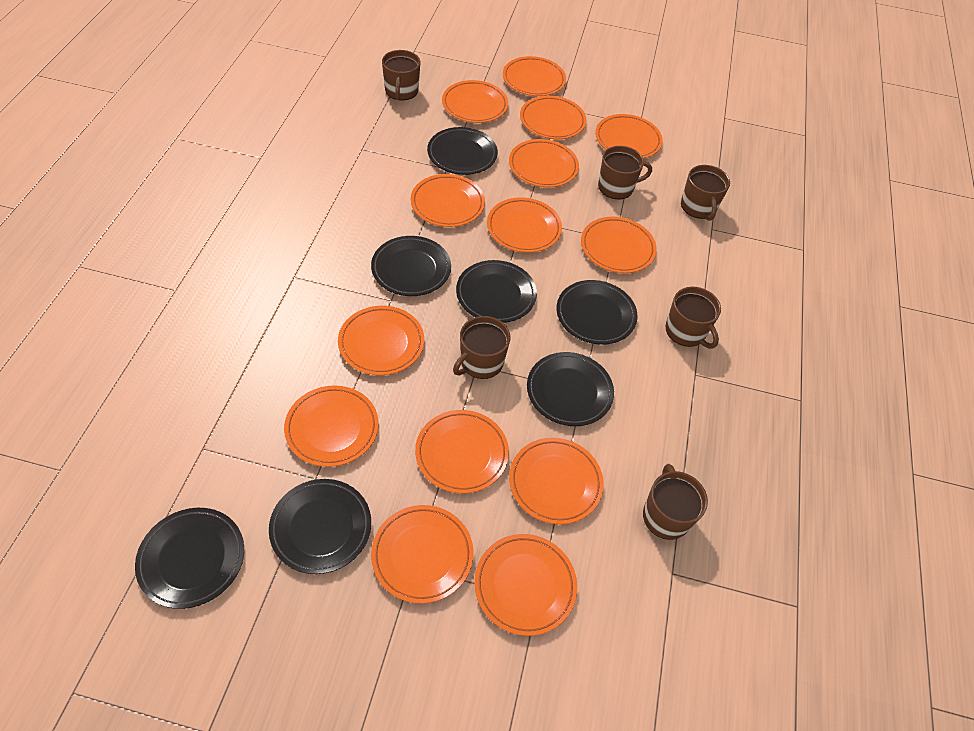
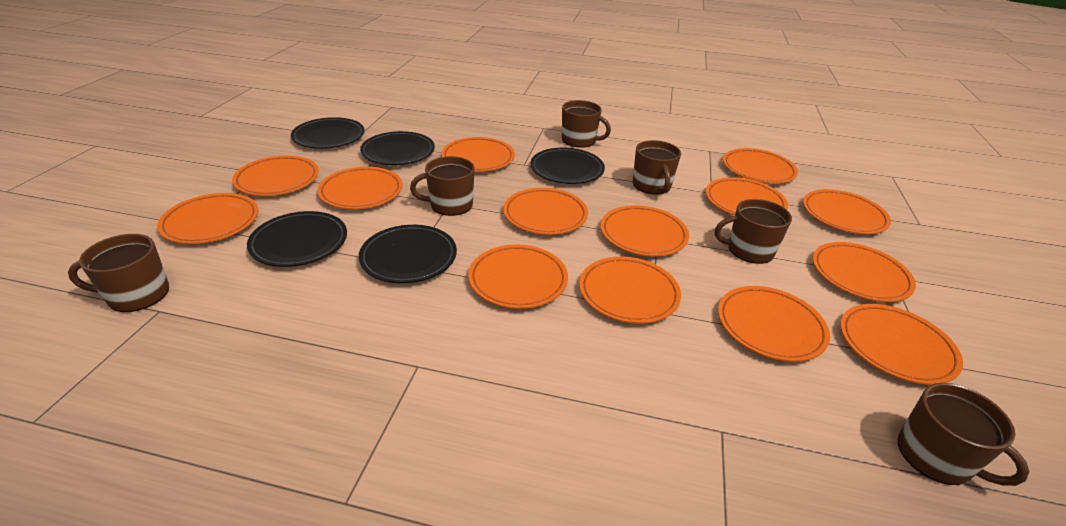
black plate: 7 -> 5

